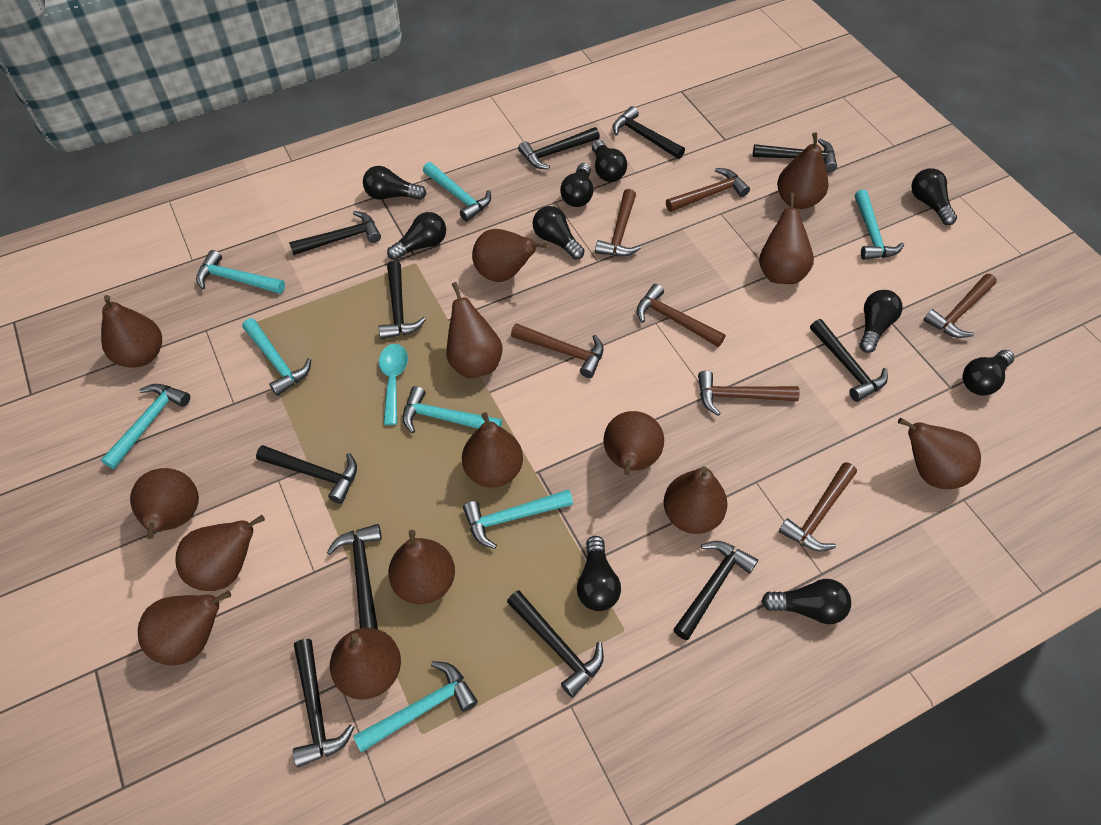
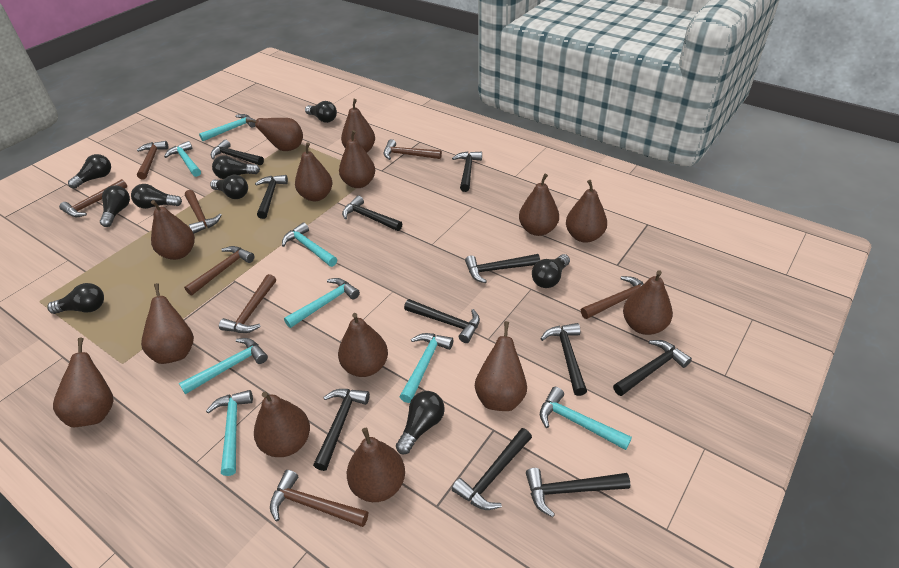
black light bulb: 10 -> 9
brown hammer: 7 -> 8
turquoise spoon: 1 -> 0

